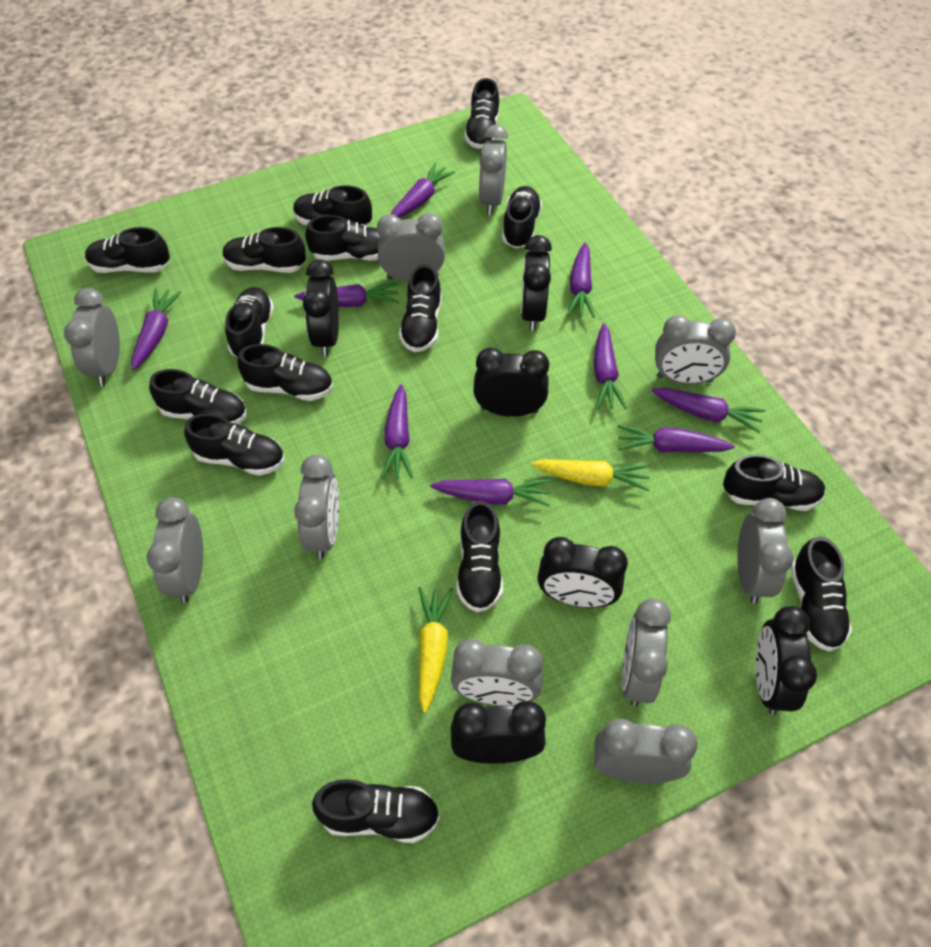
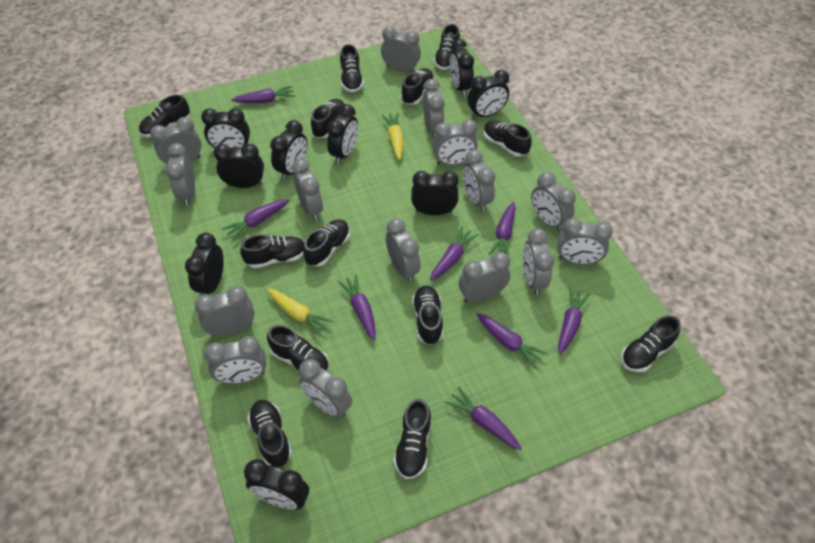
black clock: 6 -> 9
black shoe: 15 -> 13
grey clock: 10 -> 15
purple carrot: 9 -> 8

